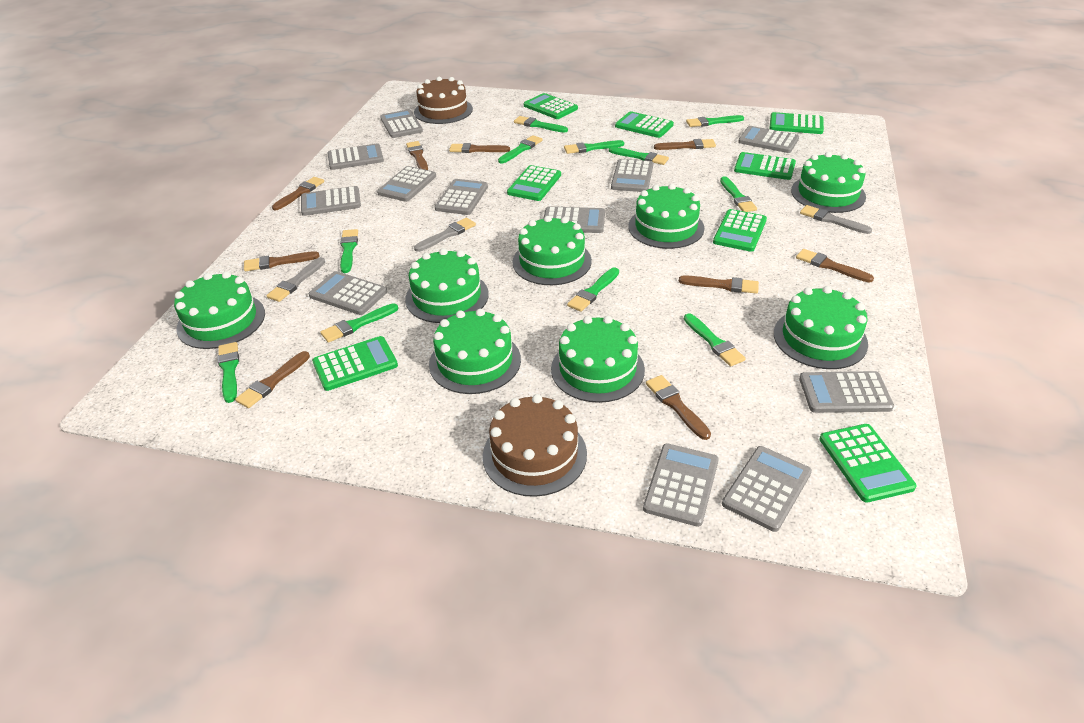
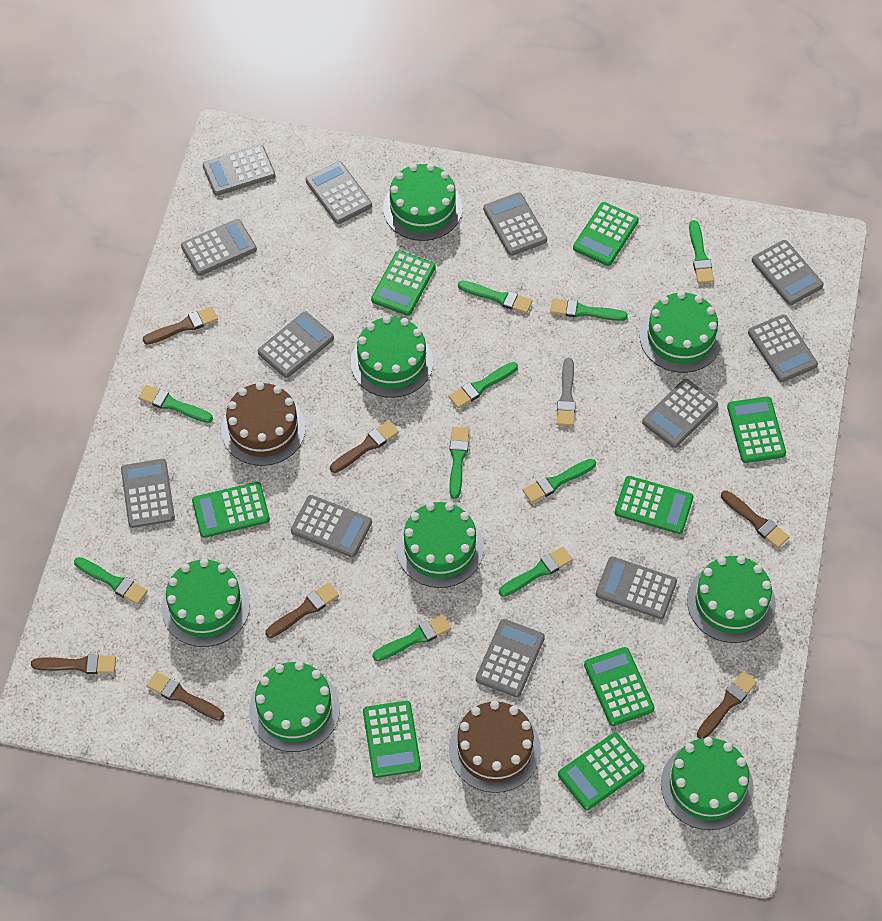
brown brush: 9 -> 7
green brush: 11 -> 10
grey brush: 3 -> 1

